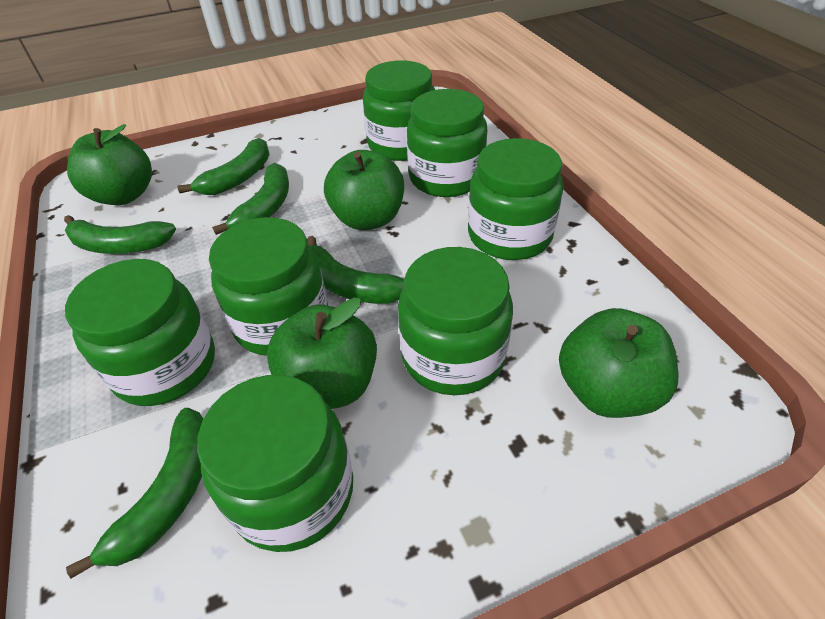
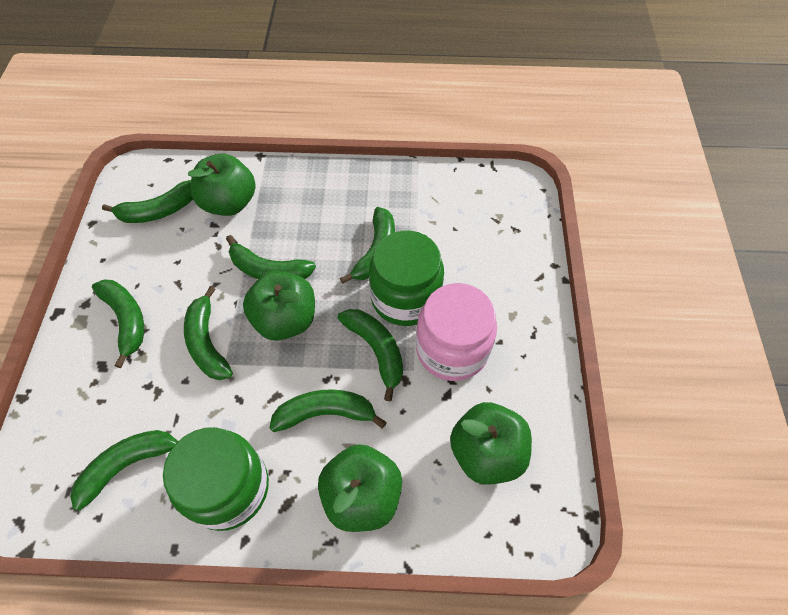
green banana: 5 -> 8
green jar: 7 -> 2
pink jar: 0 -> 1

